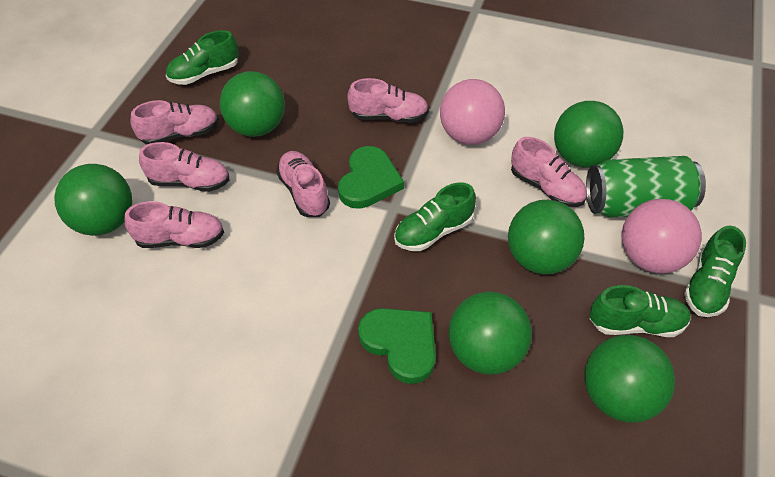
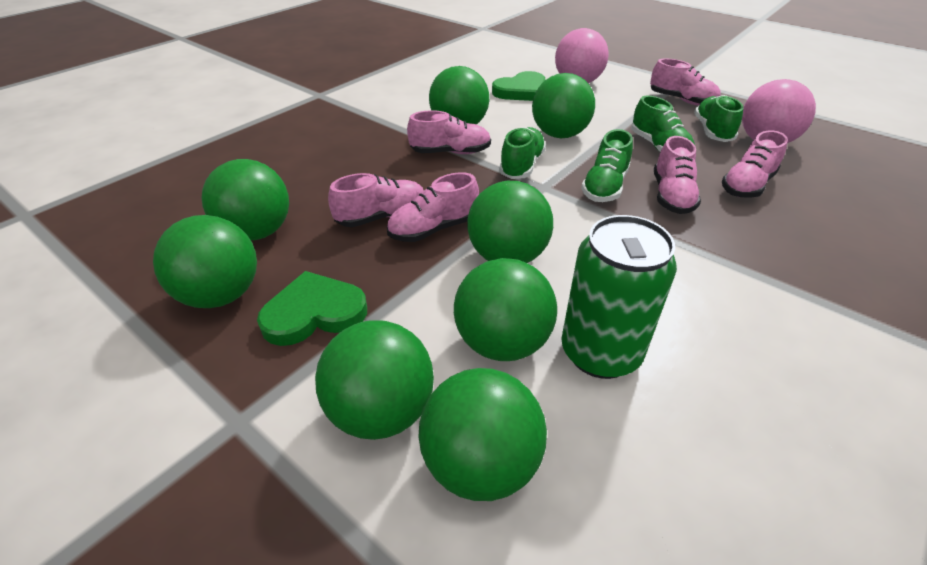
green ball: 6 -> 8

